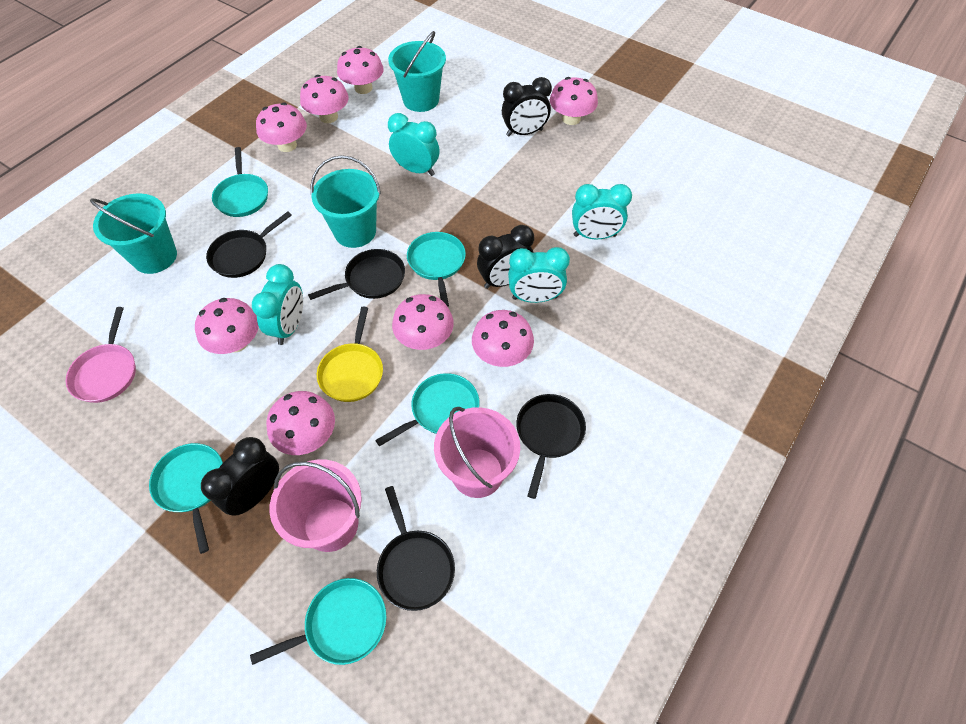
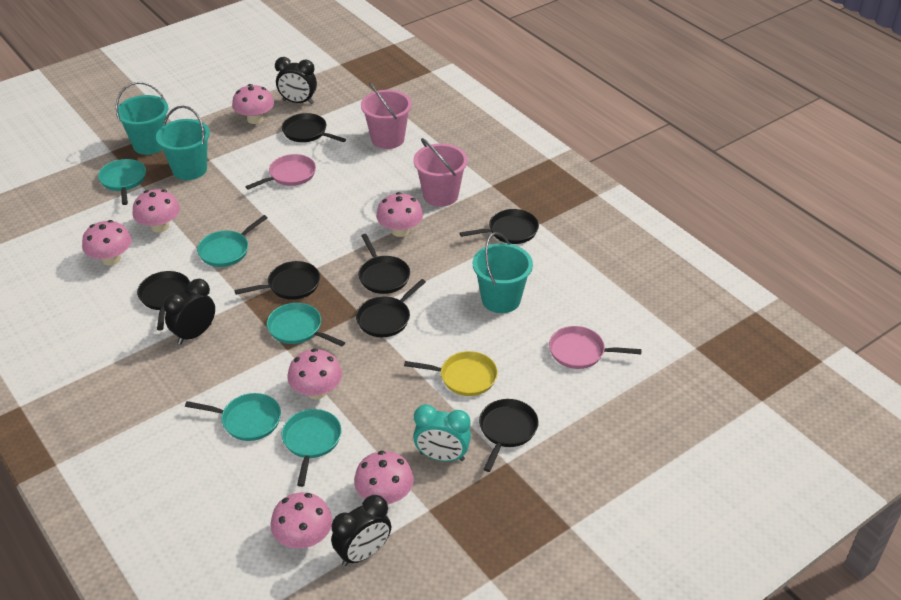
black pan: 4 -> 7
pink mushroom: 8 -> 7
pink pan: 1 -> 2
turquoise clock: 4 -> 1

